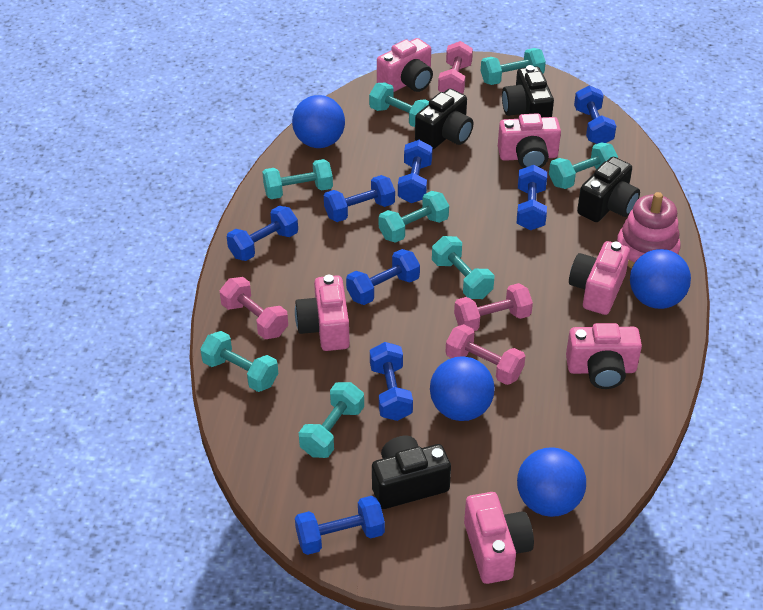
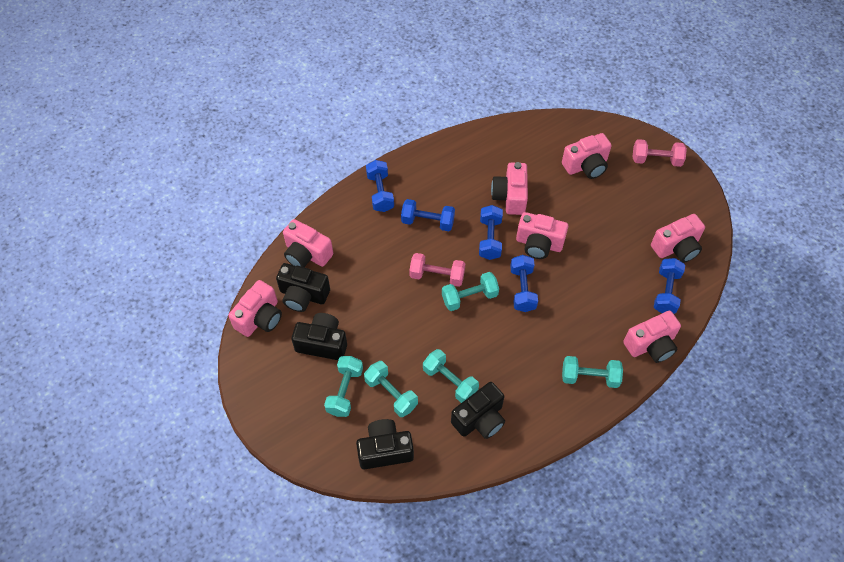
blue ball: 4 -> 0
blue dumbbell: 8 -> 5
pink camera: 6 -> 7
pink dumbbell: 4 -> 2
pink stacking toy: 1 -> 0
turquoise dumbbell: 8 -> 5

